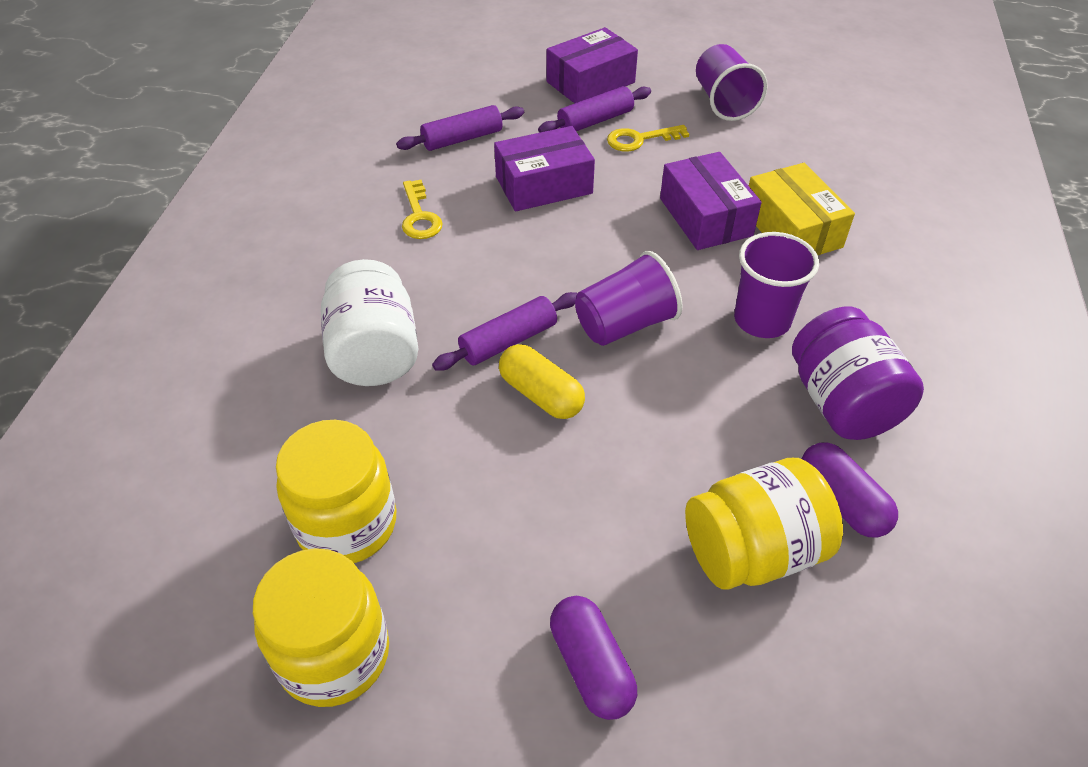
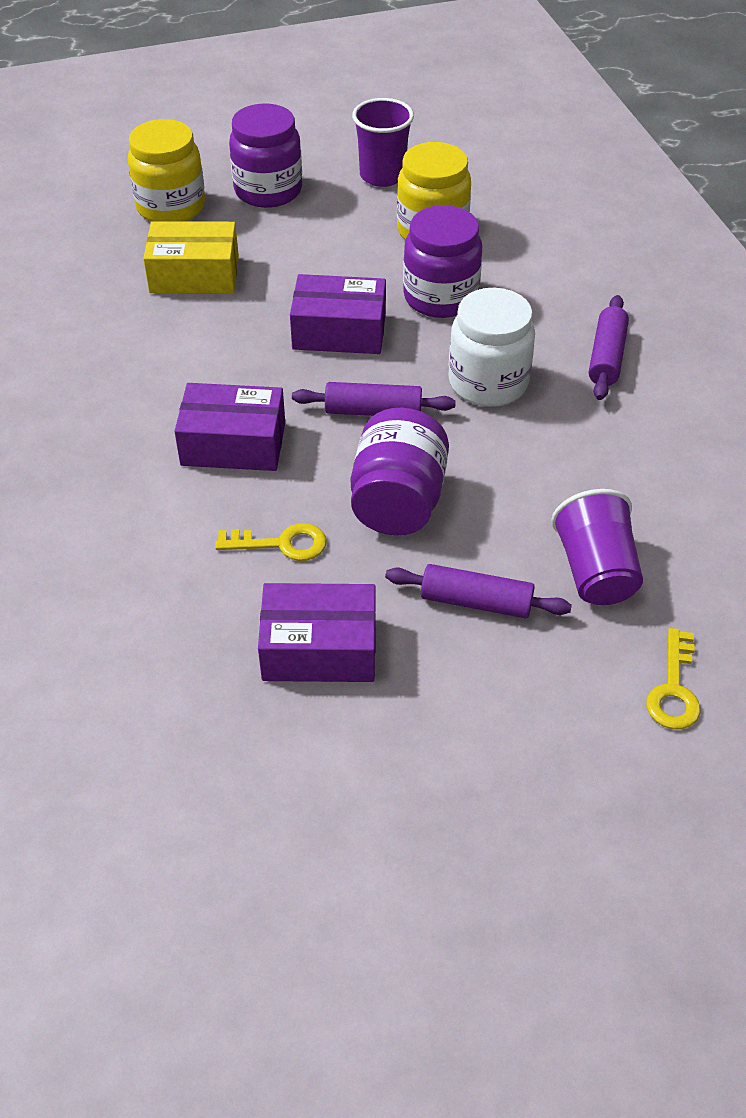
purple capsule: 2 -> 0
purple cup: 3 -> 2
purple jar: 1 -> 3
yellow capsule: 1 -> 0
yellow jar: 3 -> 2

